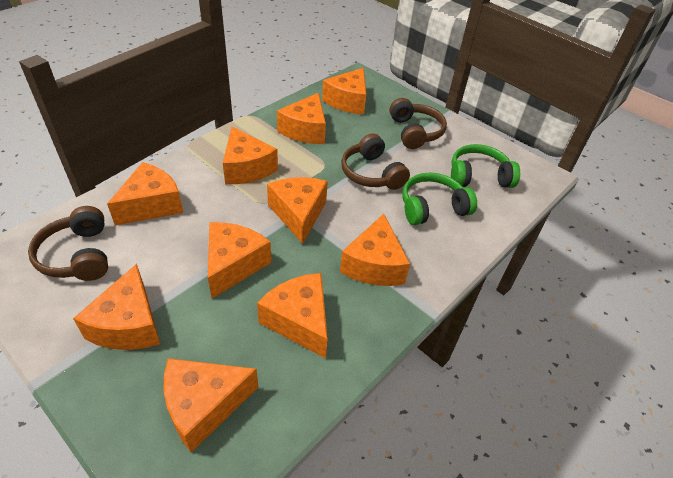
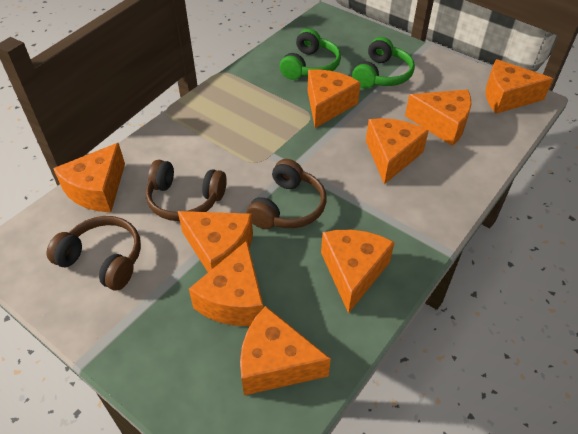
orange cheese: 10 -> 9

